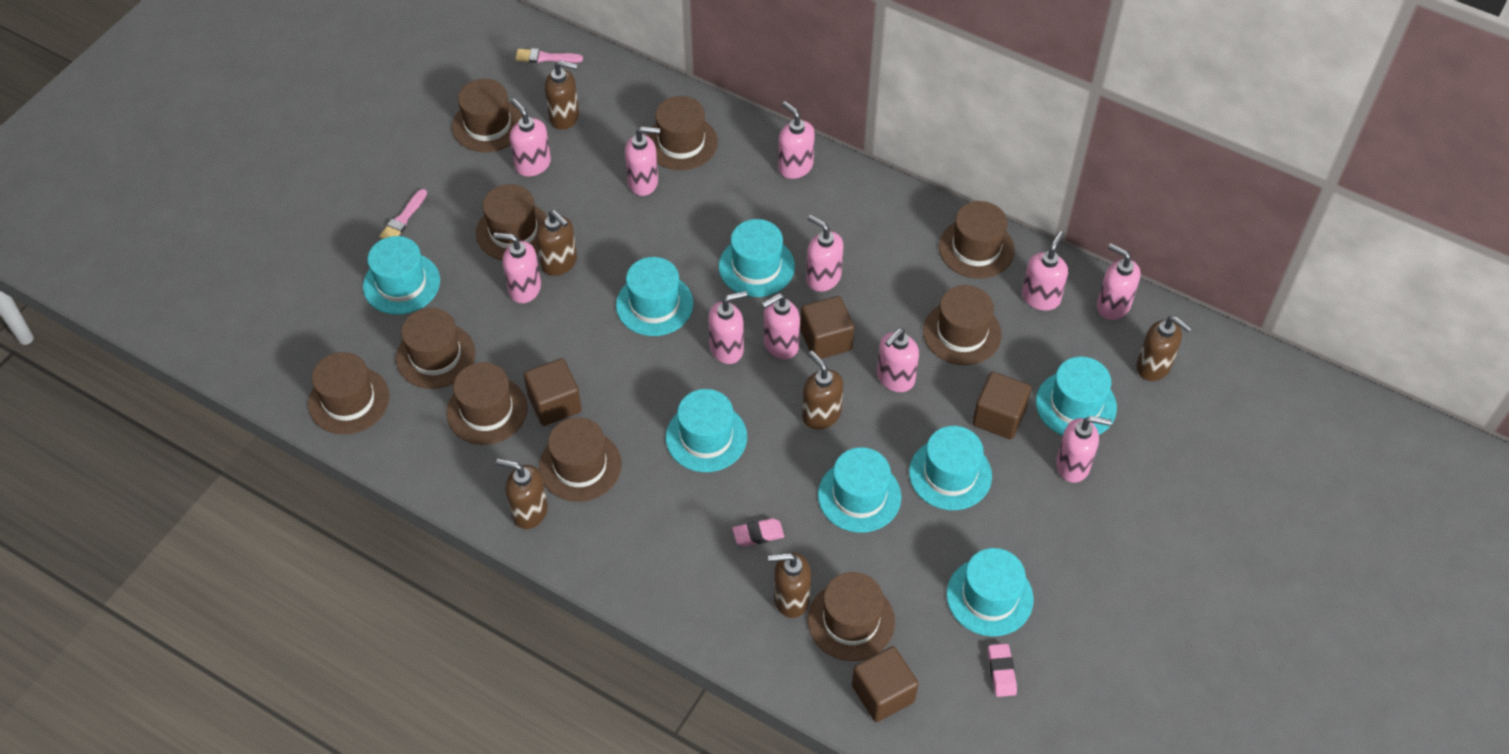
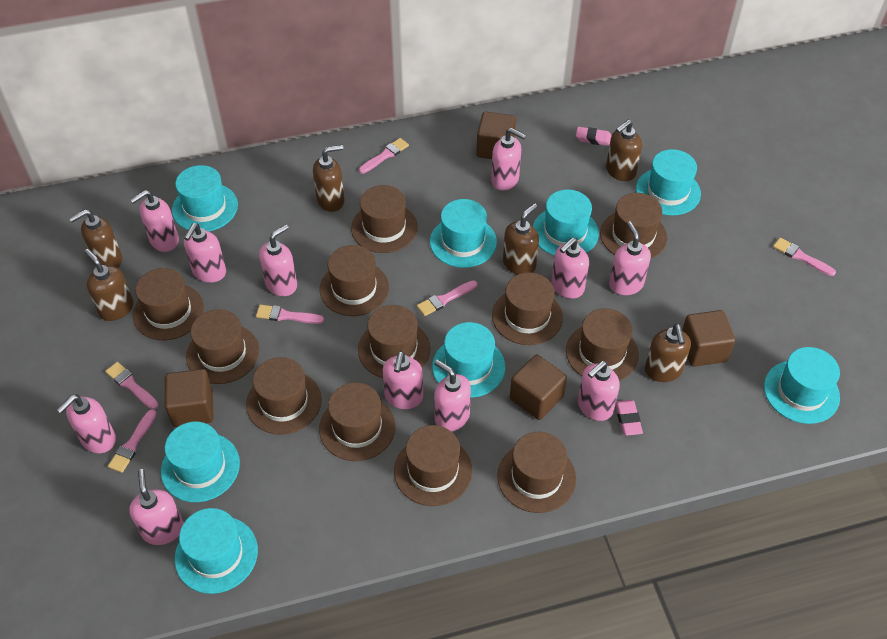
brown hat: 10 -> 12
pink brush: 2 -> 6

